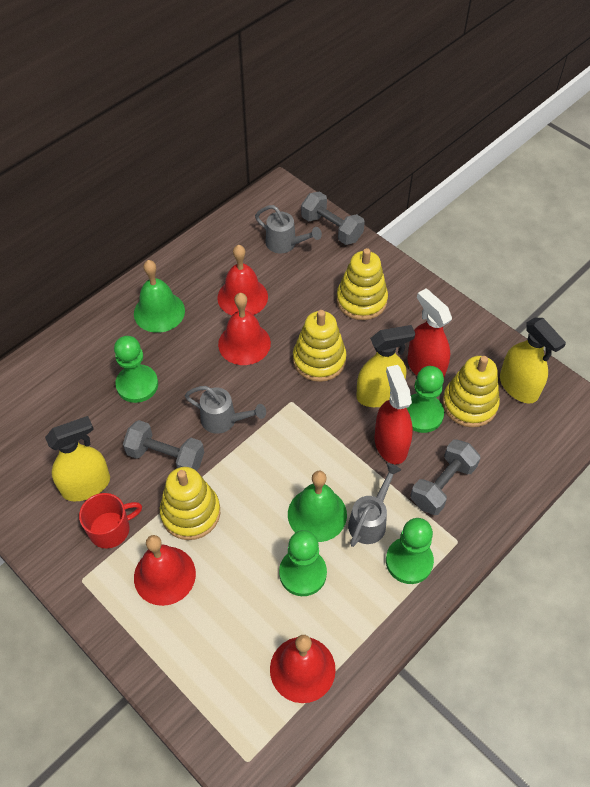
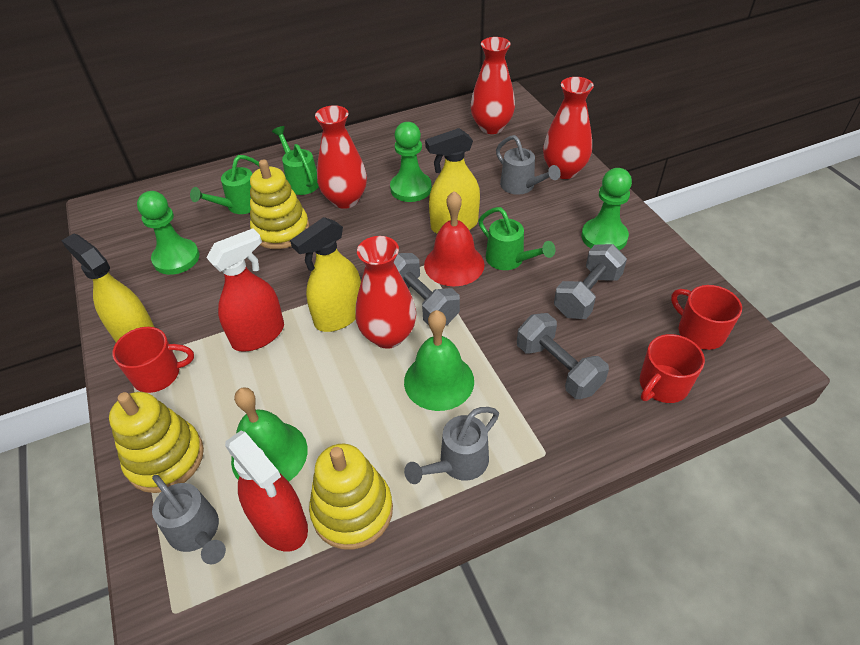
green pawn: 4 -> 3
green watering can: 0 -> 3
red bell: 4 -> 1
red mug: 1 -> 3
red vase: 0 -> 4
yellow stacking toy: 4 -> 3

